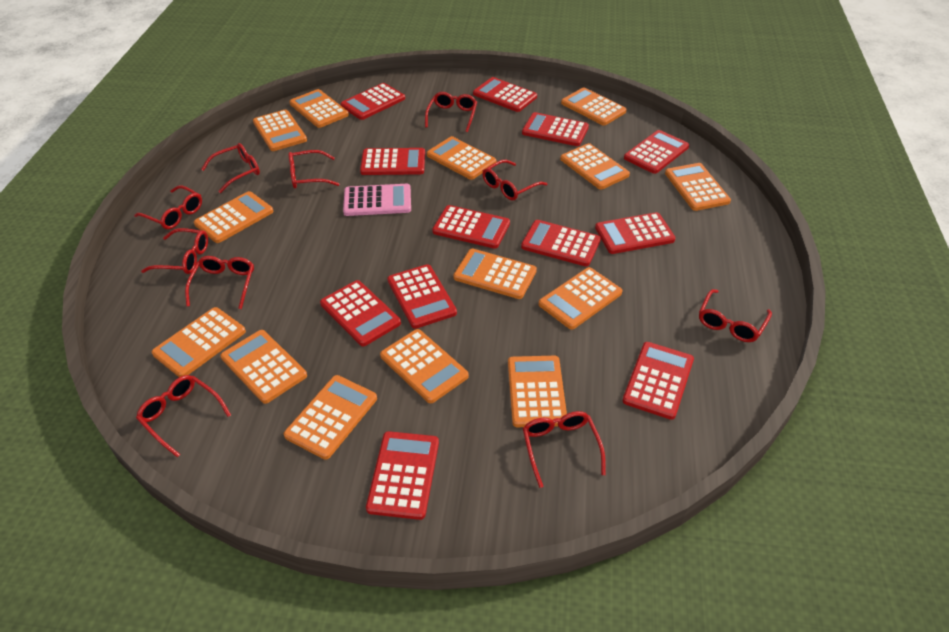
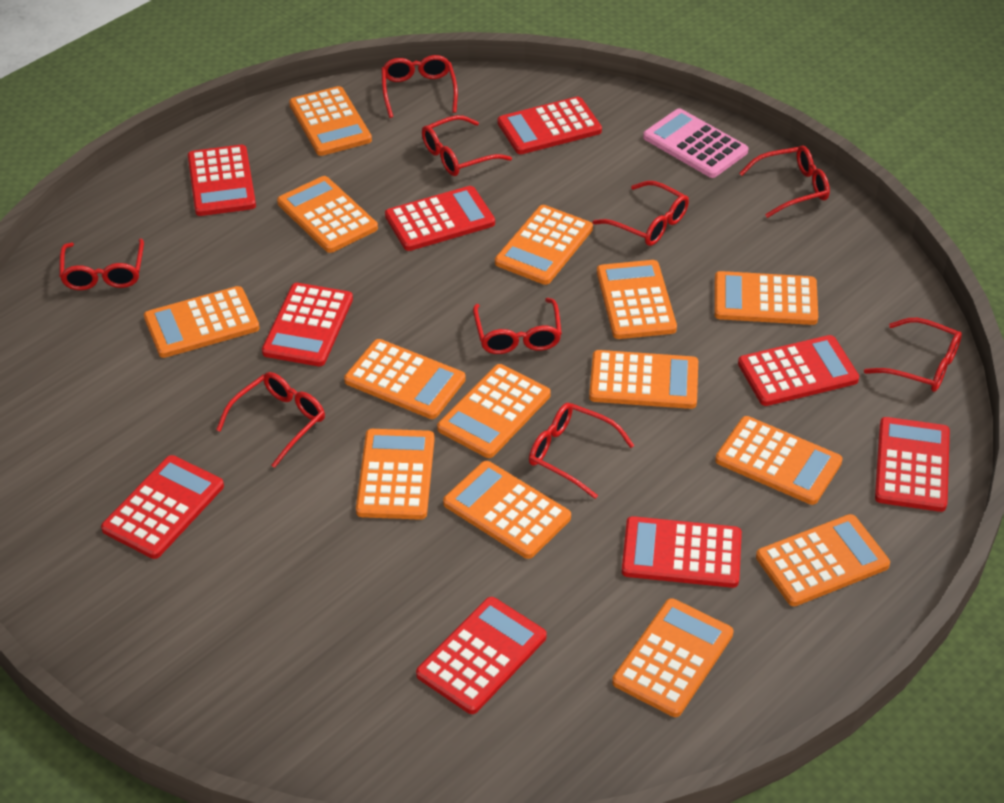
red calculator: 12 -> 9
red glasses: 10 -> 9

